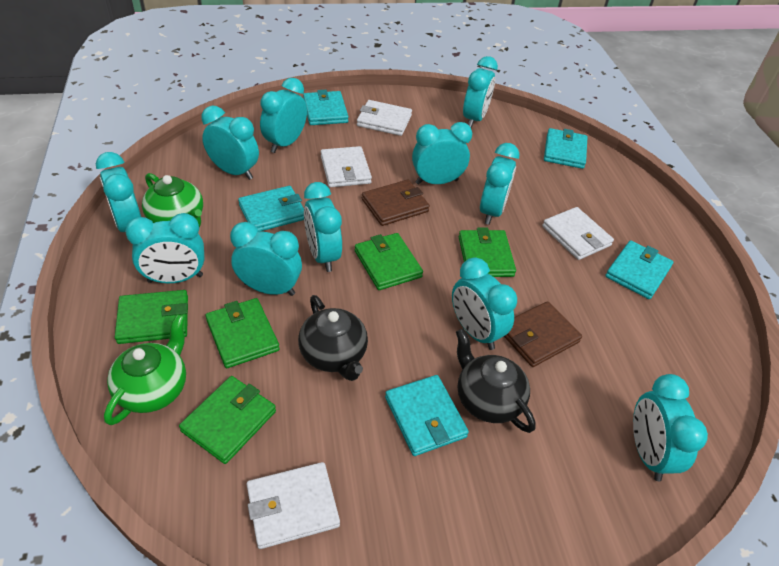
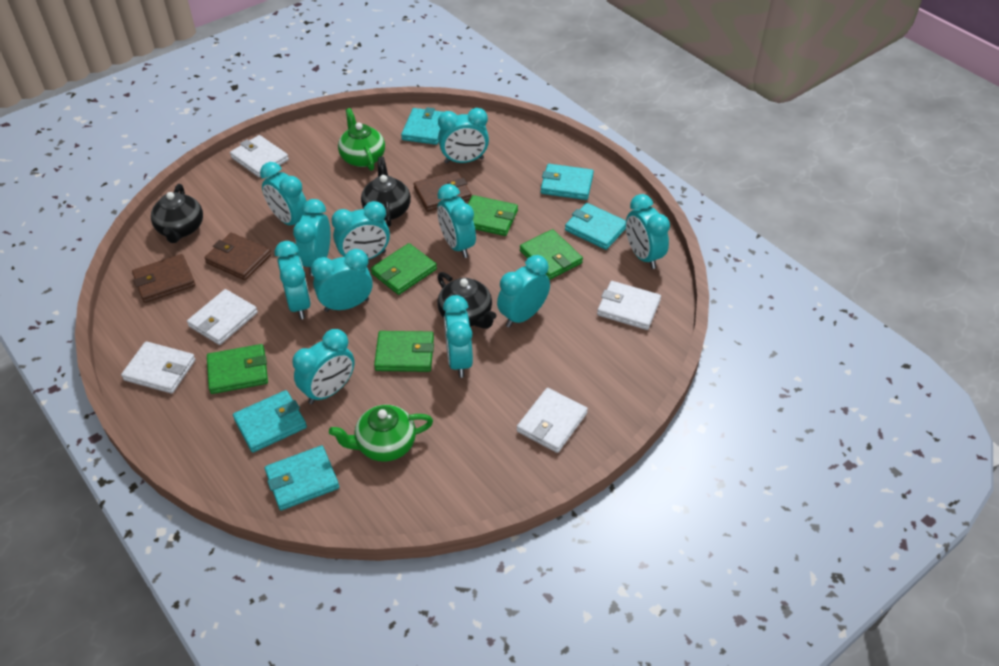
black teapot: 2 -> 3
brown wallet: 2 -> 3
white wallet: 4 -> 5

